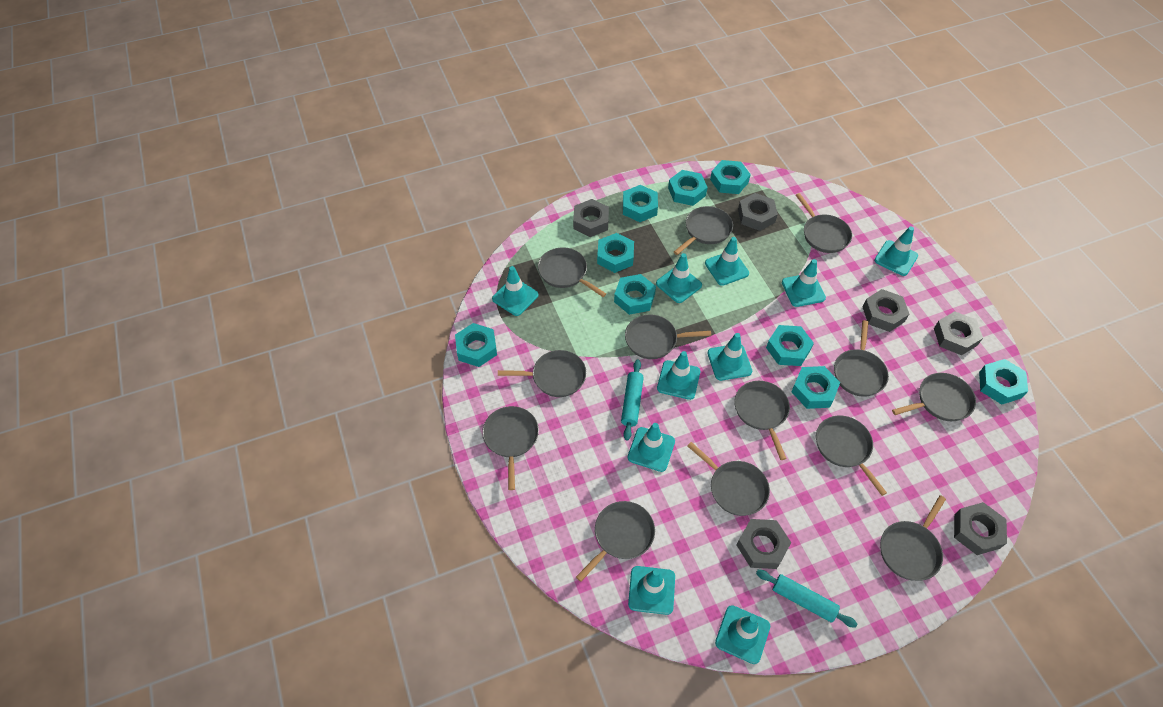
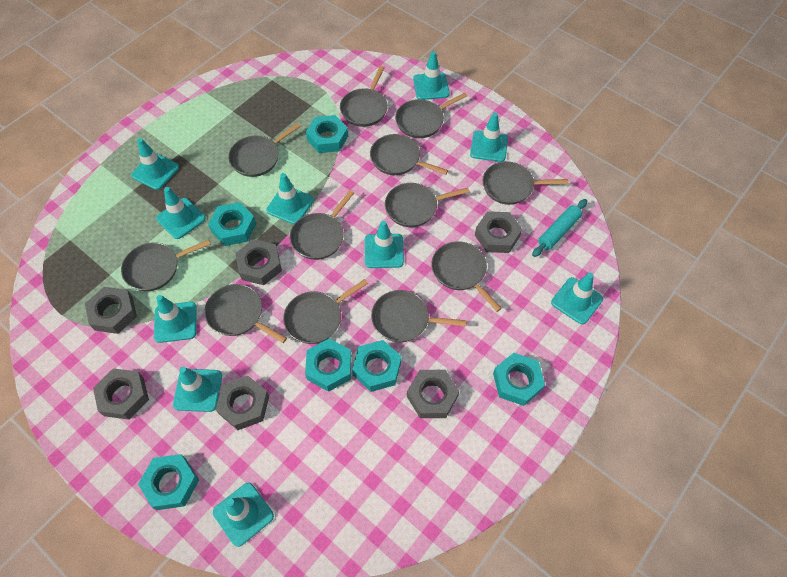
grey pan: 13 -> 12
turquoise nut: 9 -> 6
turquoise rolling pin: 2 -> 1

